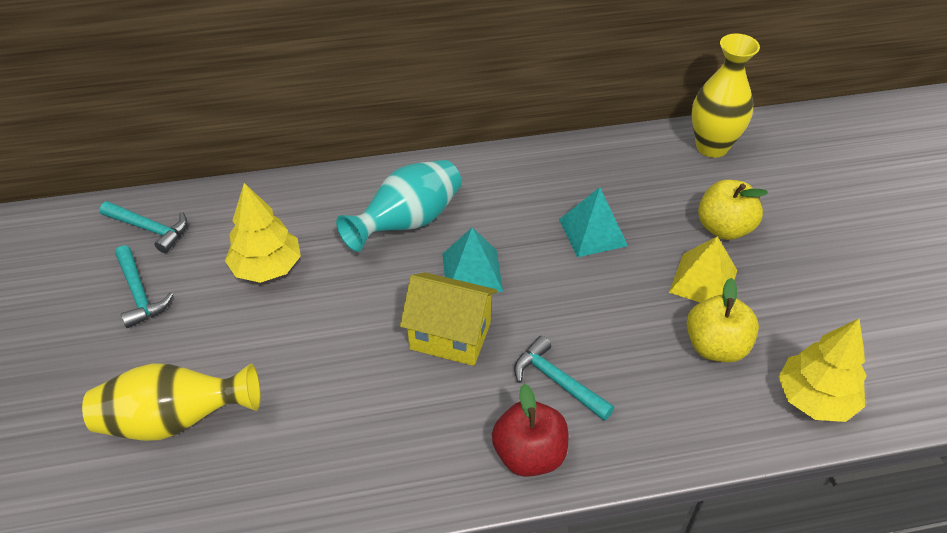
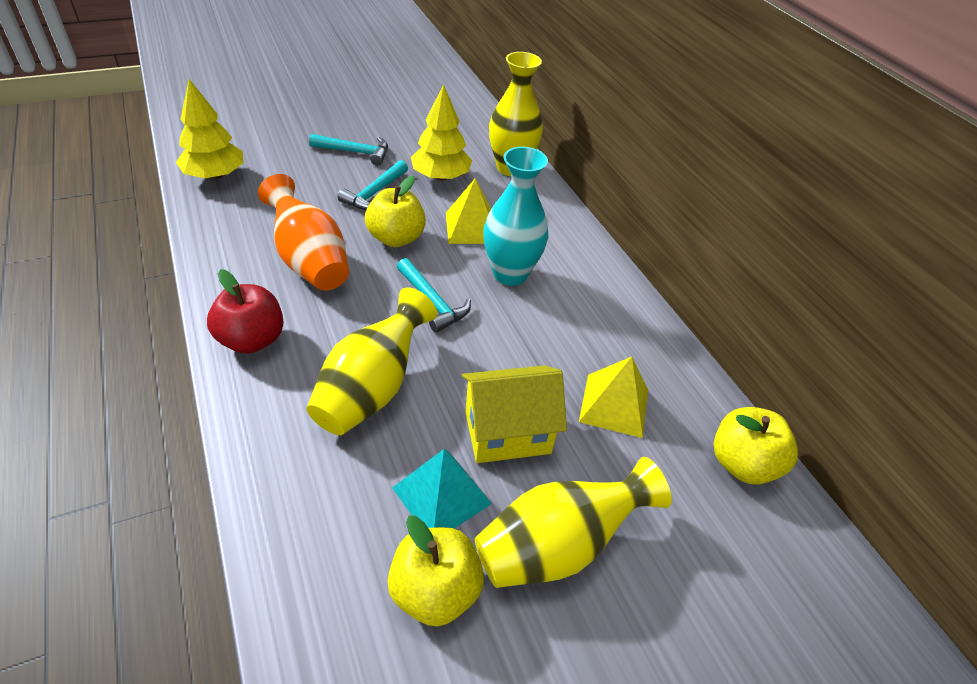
orange vase: 0 -> 1
turquoise pyramid: 2 -> 1
yellow apple: 2 -> 3
yellow pyramid: 1 -> 2
yellow vase: 2 -> 3

